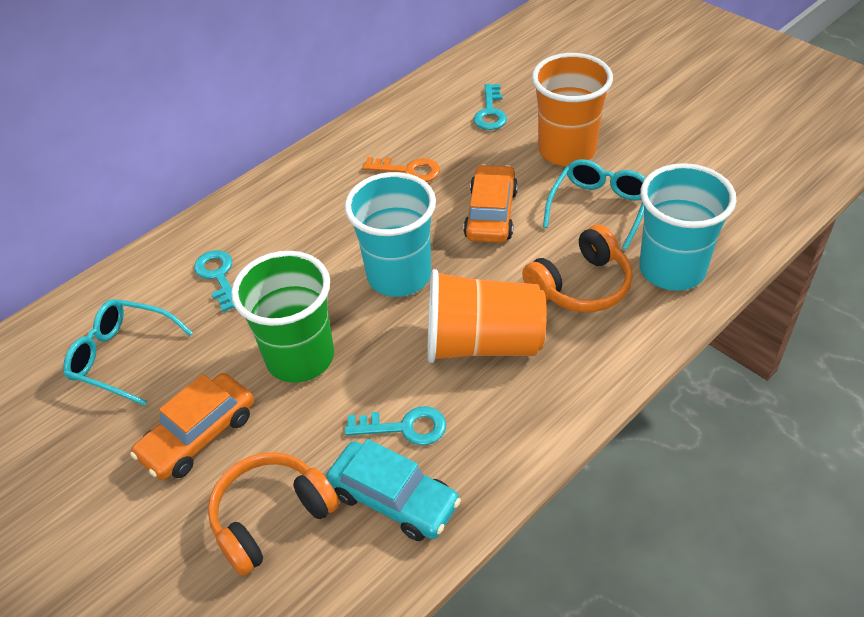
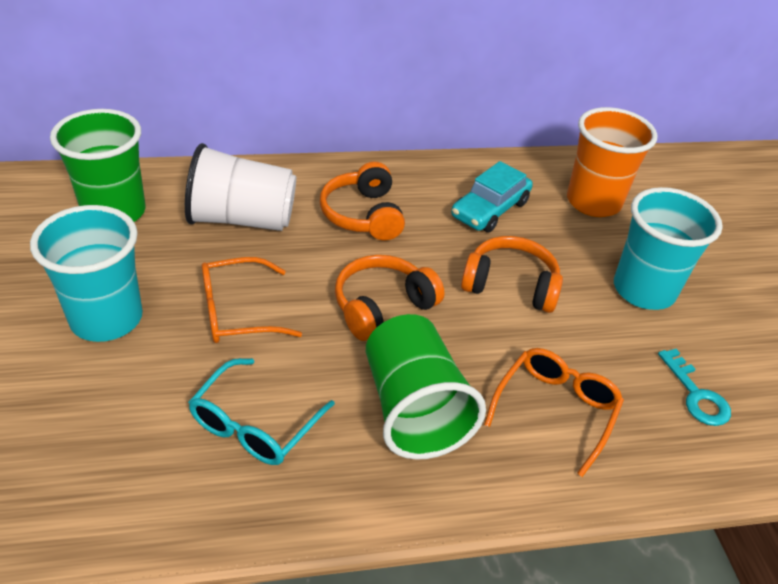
green cup: 1 -> 2
orange car: 2 -> 0
orange cup: 2 -> 1
orange glasses: 0 -> 2
orange headphones: 2 -> 3
orange key: 1 -> 0
turquoise glasses: 2 -> 1
turquoise key: 3 -> 1
white cup: 0 -> 1

